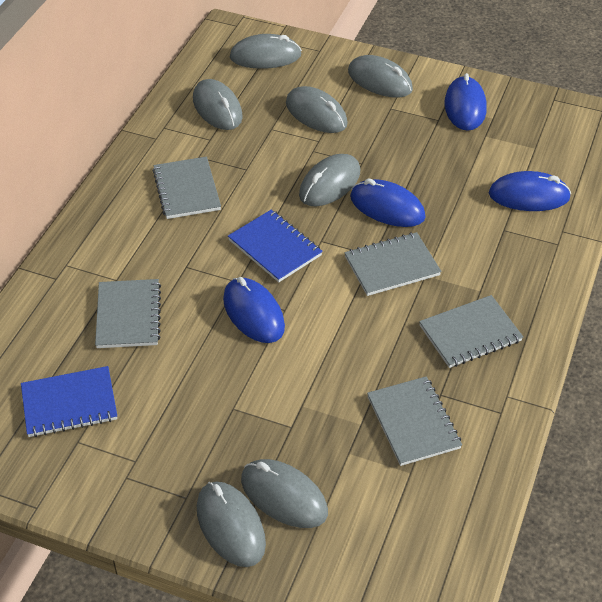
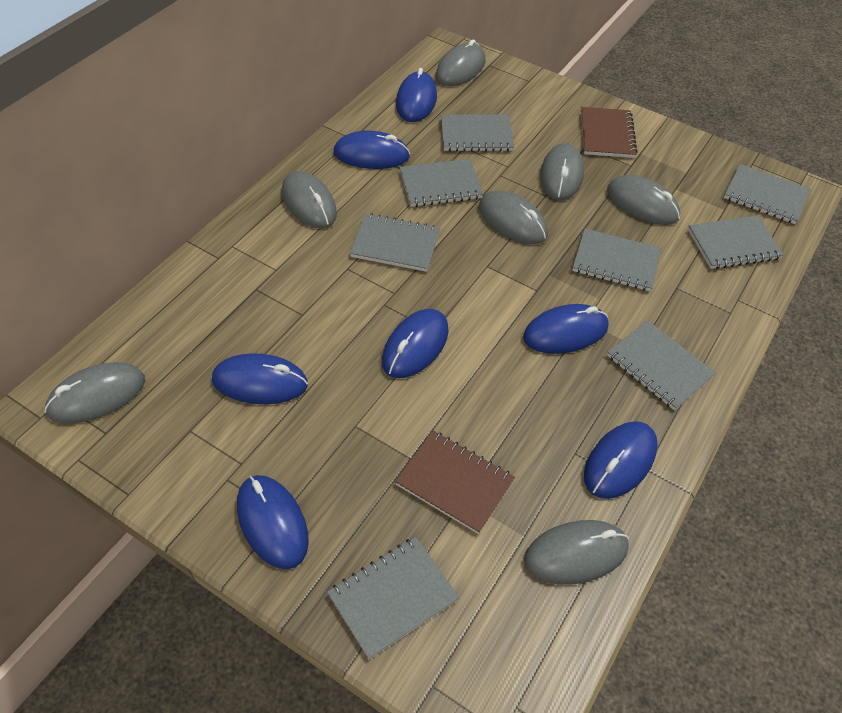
blue mouse: 4 -> 7
blue notebook: 2 -> 0
brown notebook: 0 -> 2
grey notebook: 5 -> 8

